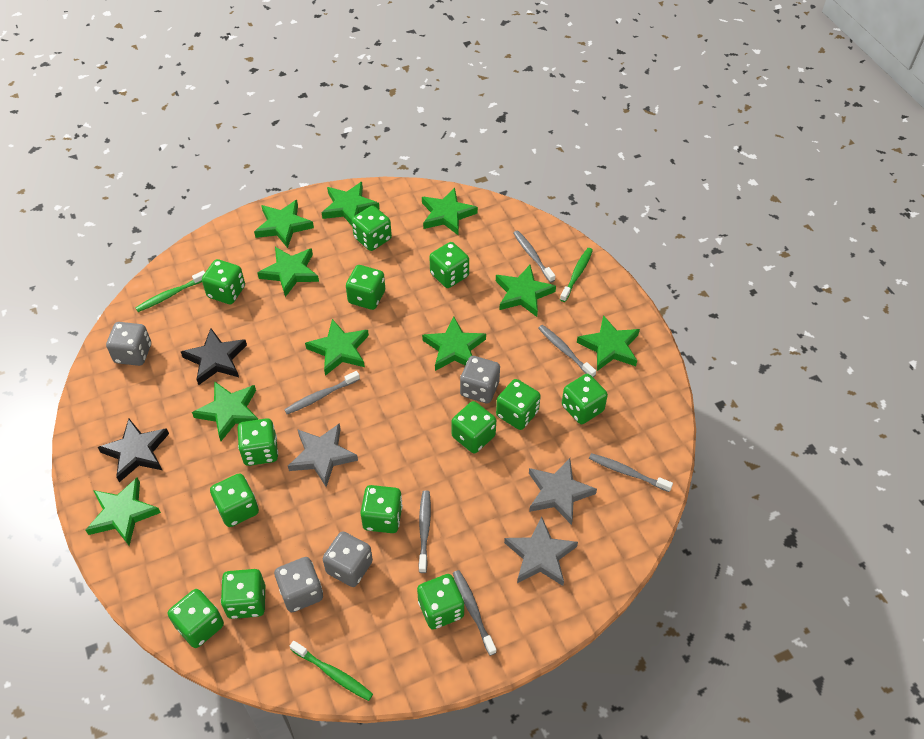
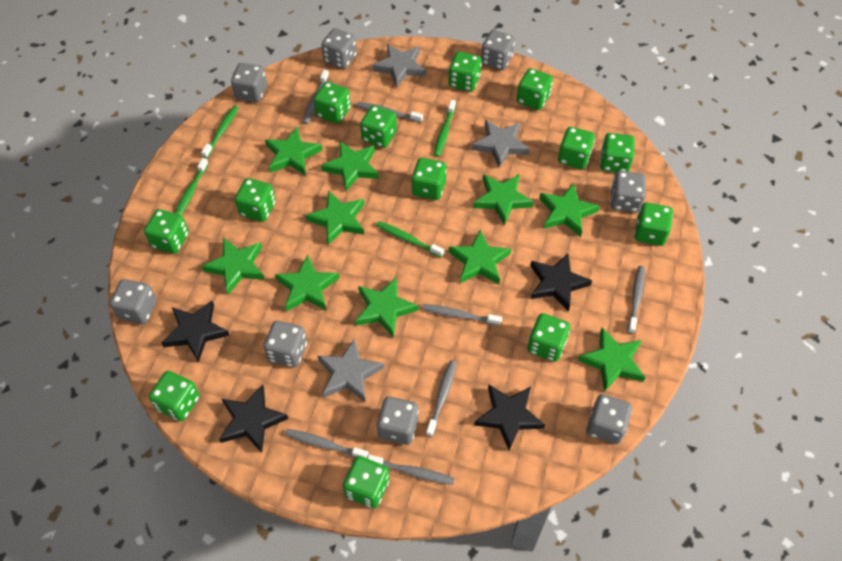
black star: 2 -> 4
green toothbrush: 3 -> 4
grey dice: 4 -> 8
grey toothbrush: 6 -> 7

